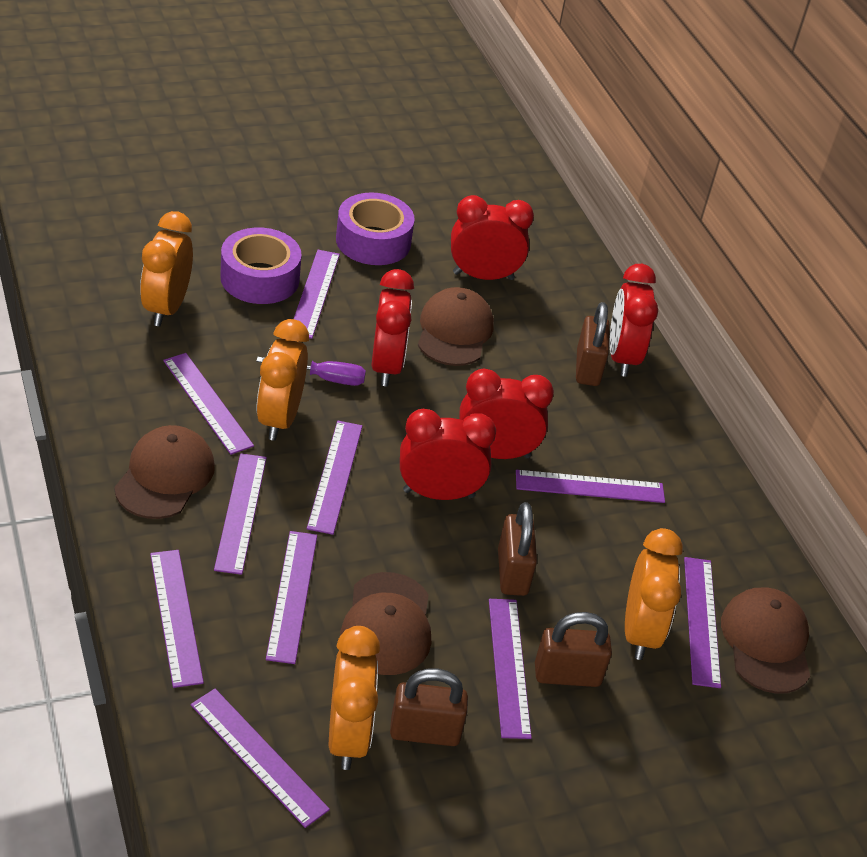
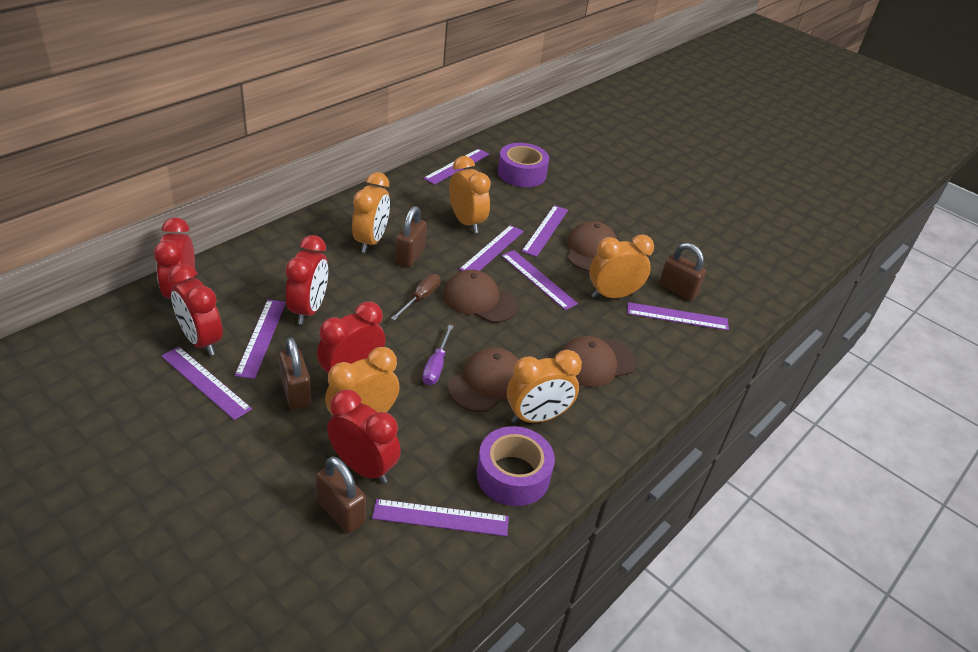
brown screwdriver: 0 -> 1
orange clock: 4 -> 5
purple ruler: 10 -> 8

